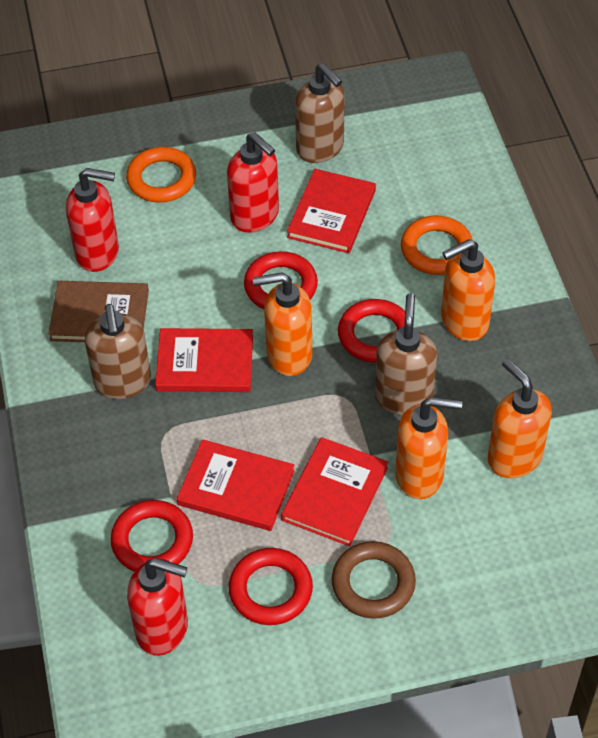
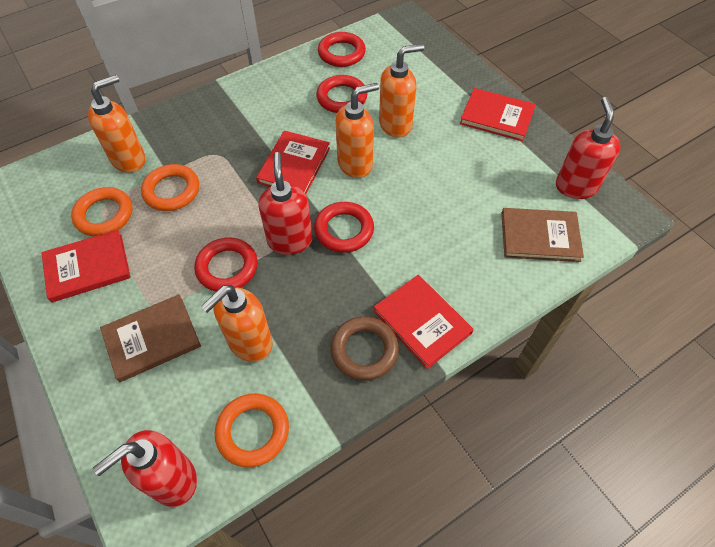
brown book: 1 -> 2
brown soap dispenser: 3 -> 0
orange ring: 2 -> 3

